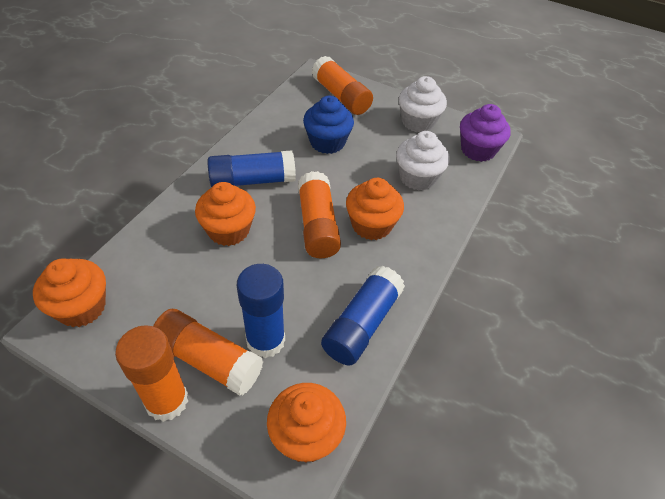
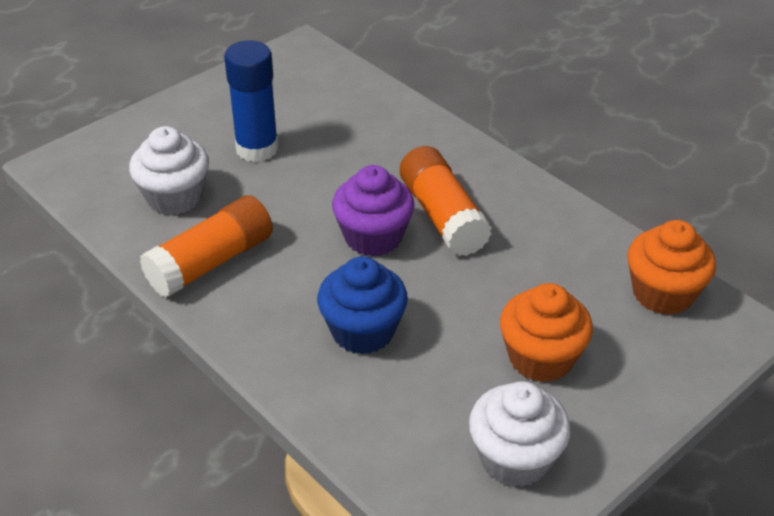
blue glue stick: 3 -> 1
orange cupcake: 4 -> 2
orange glue stick: 4 -> 2

